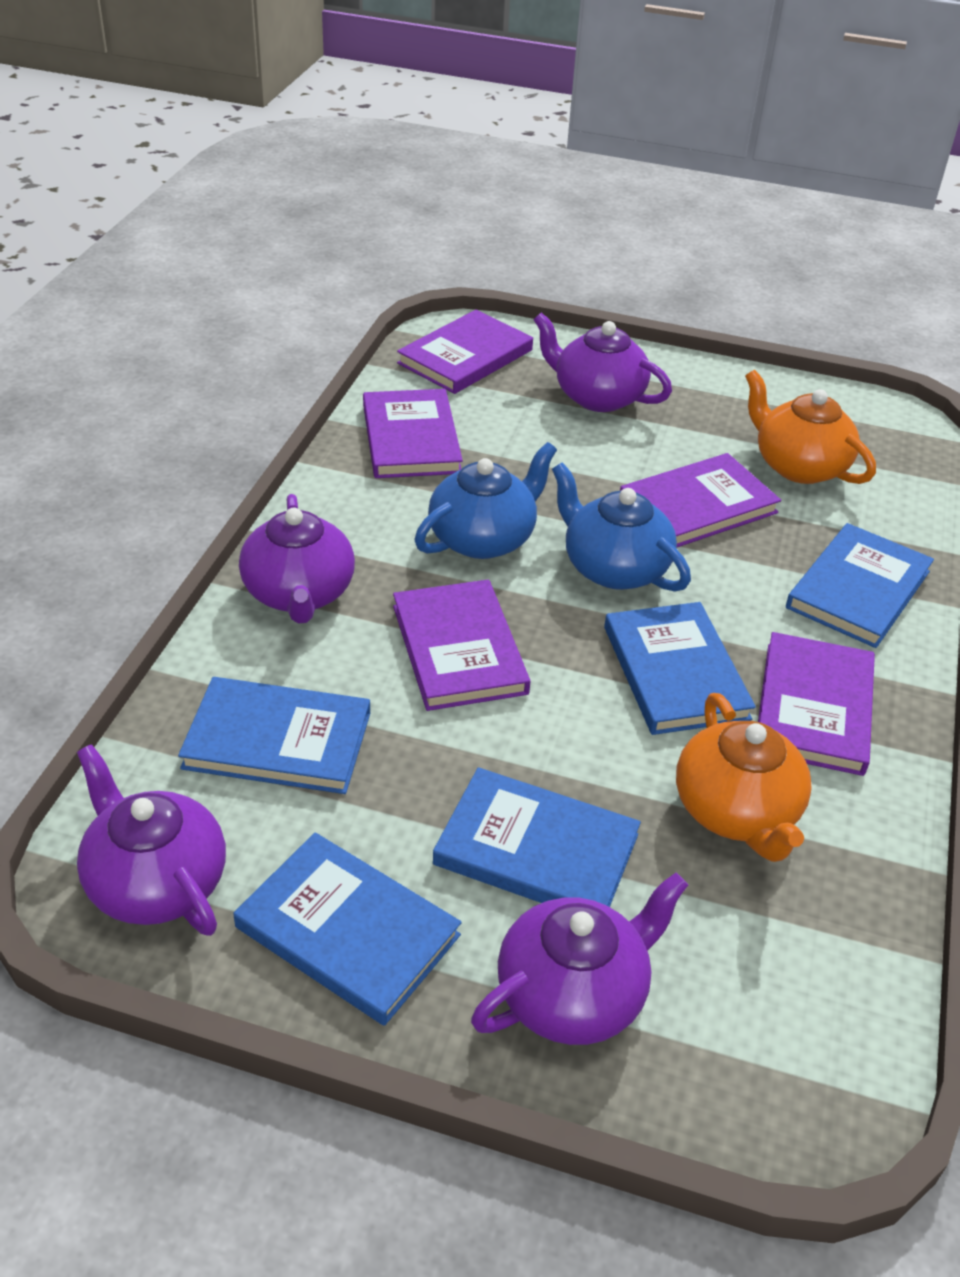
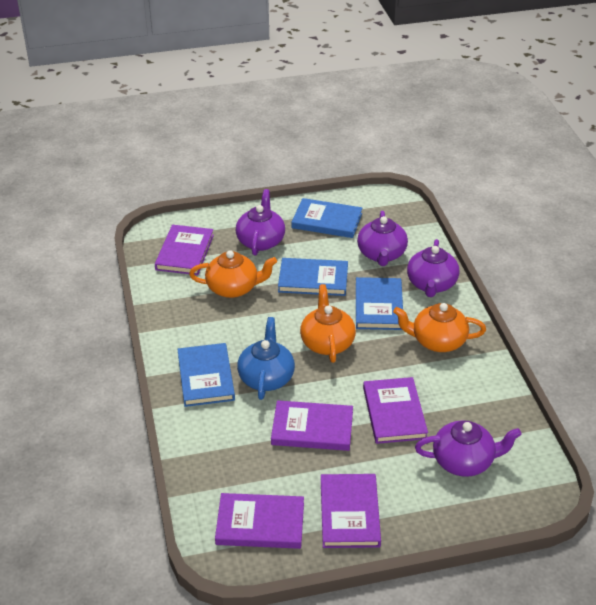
blue book: 5 -> 4
blue teapot: 2 -> 1
orange teapot: 2 -> 3

